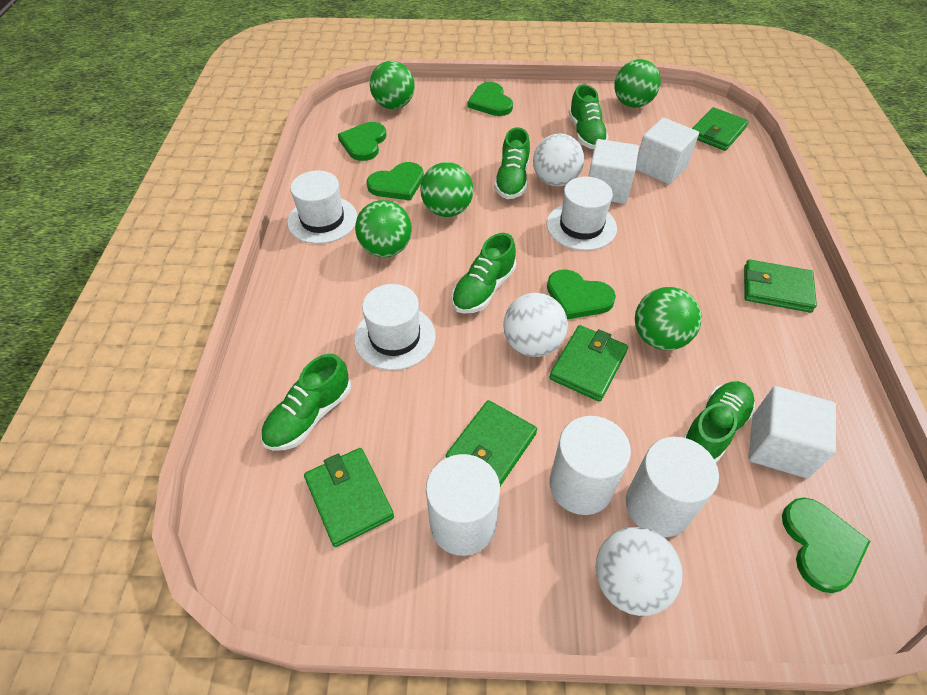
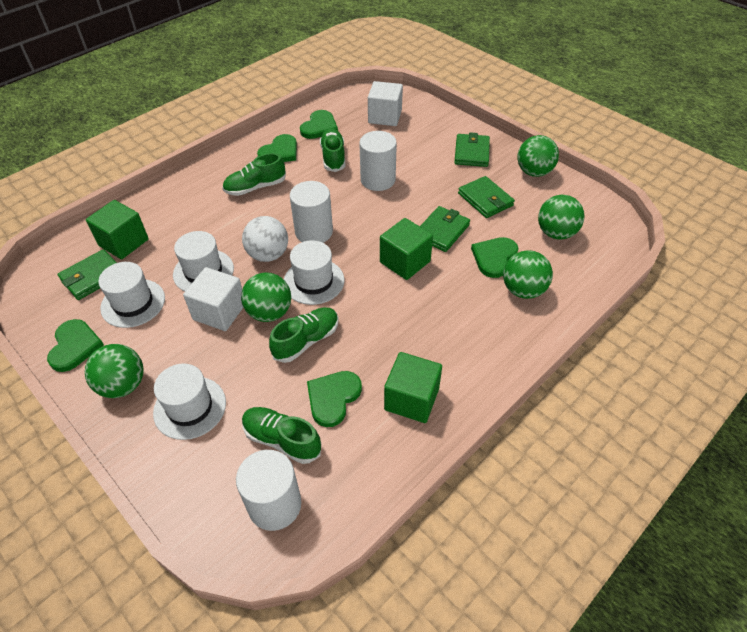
green cube: 0 -> 3
green shoe: 5 -> 4
green wallet: 5 -> 4
white ball: 3 -> 1
white cube: 3 -> 2
white hat: 3 -> 4

